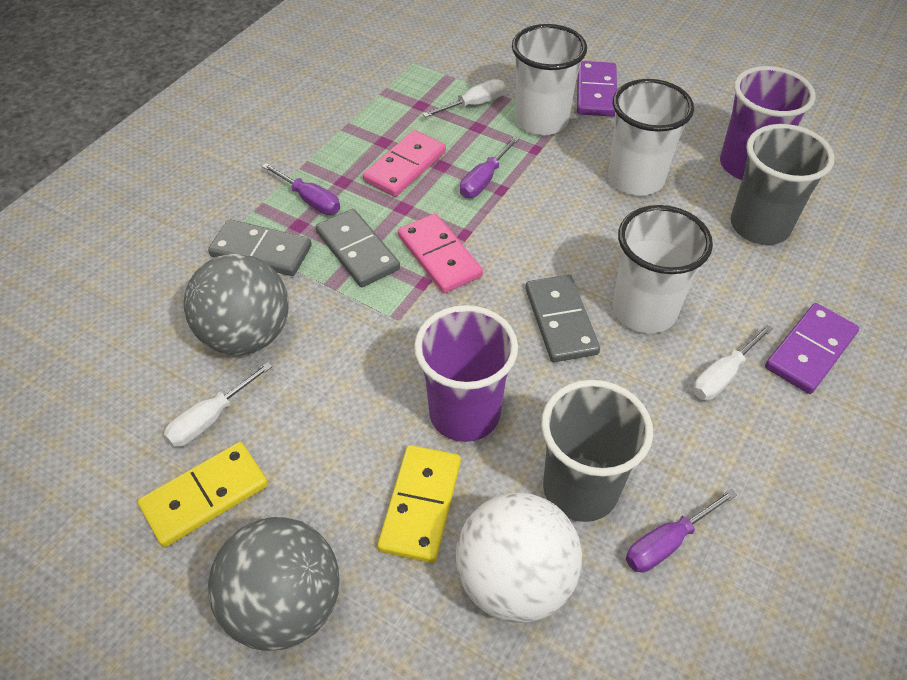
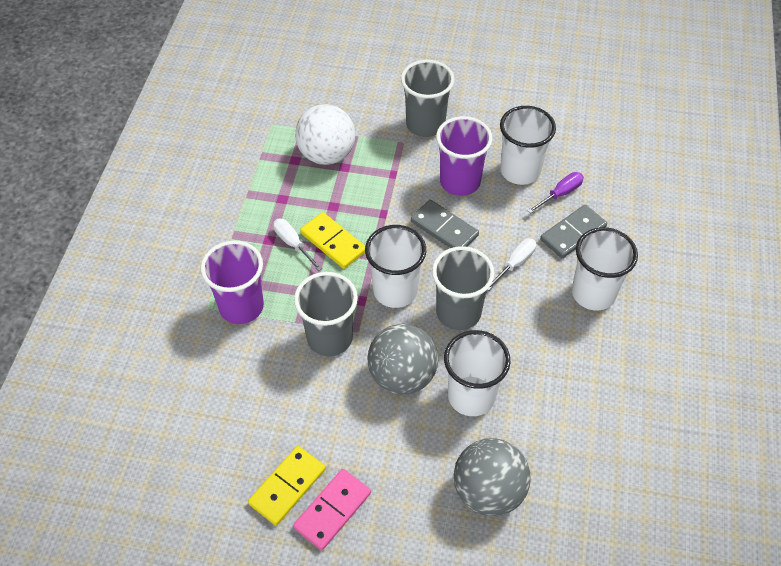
grey cup: 2 -> 3
grey domino: 3 -> 2
pink domino: 2 -> 1
purple domino: 2 -> 0
purple screwdriver: 3 -> 1
white cup: 3 -> 4
white screwdriver: 3 -> 2

